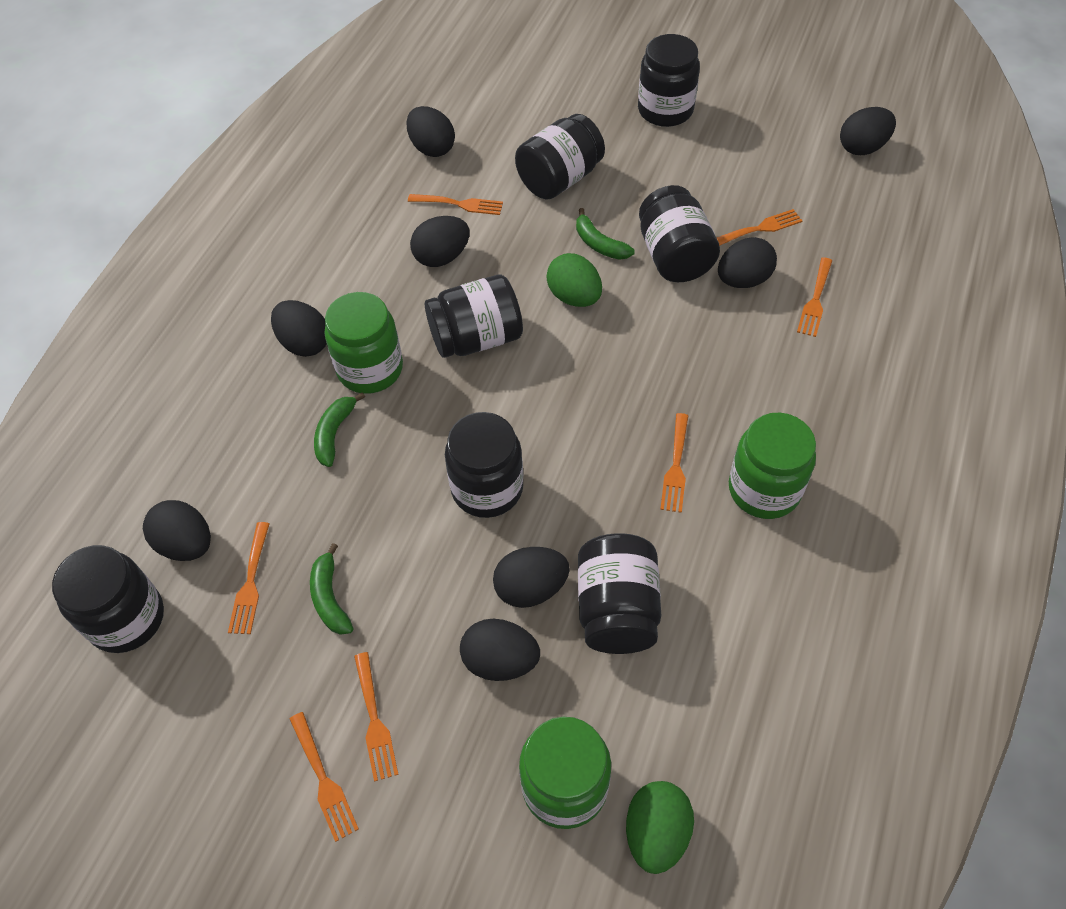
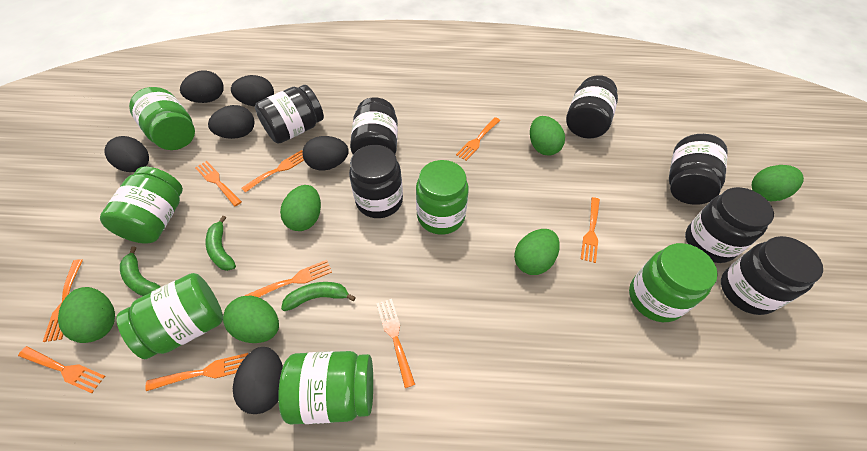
black egg: 8 -> 6
green egg: 2 -> 6
green jar: 3 -> 6
orange fork: 7 -> 9

